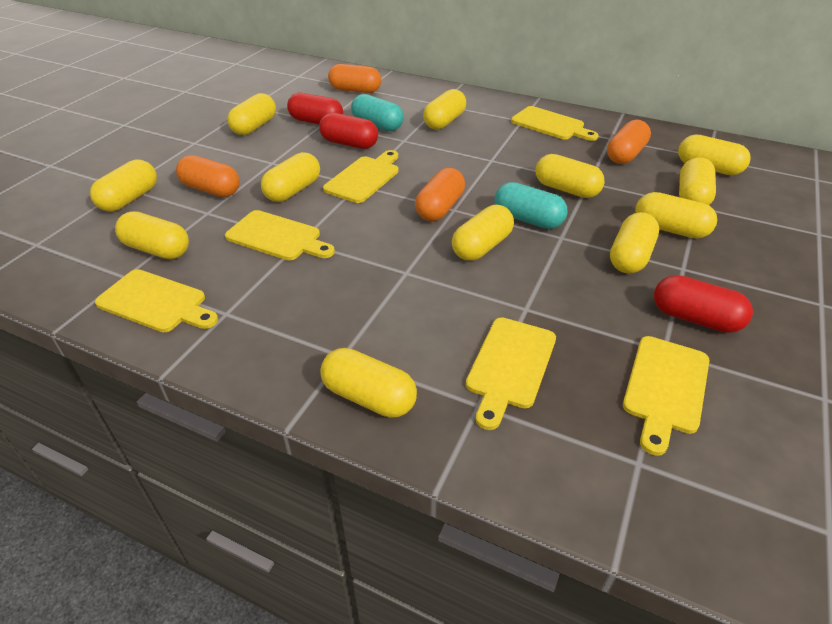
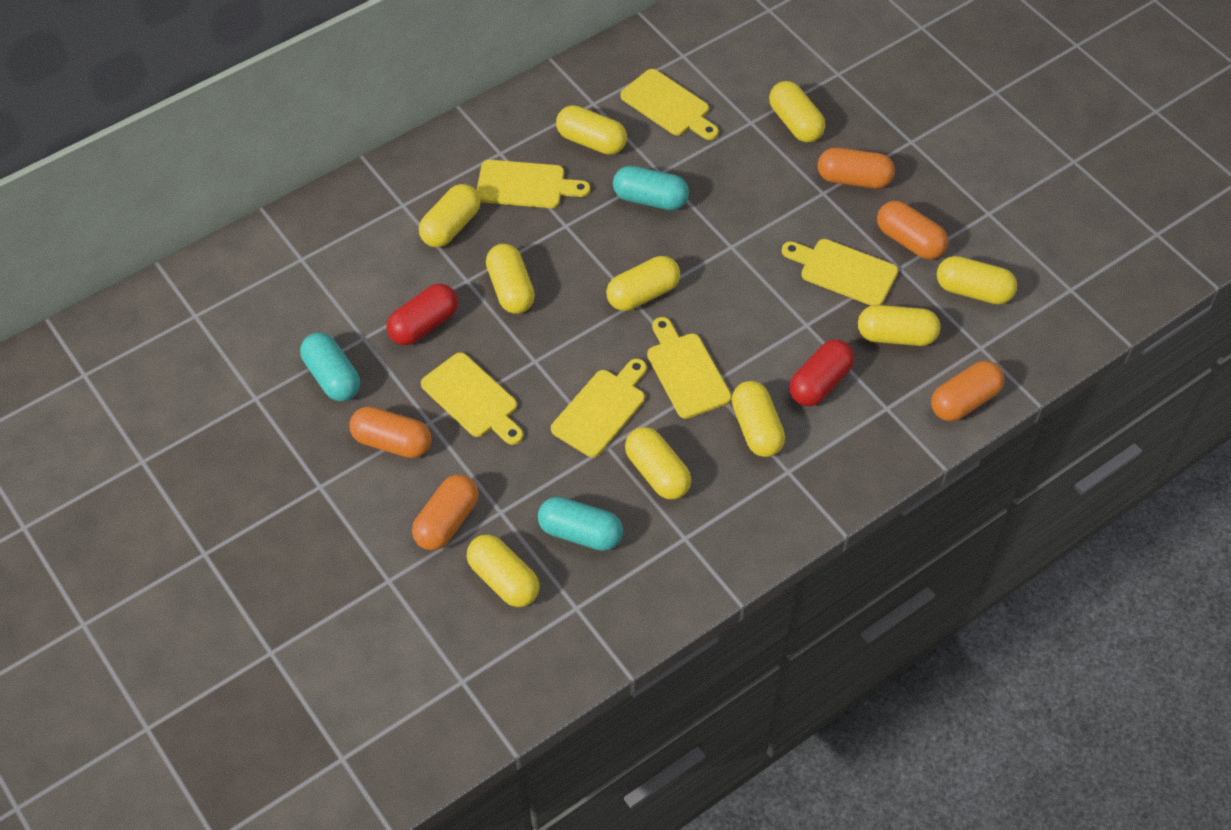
orange capsule: 4 -> 5
red capsule: 3 -> 2
turquoise capsule: 2 -> 3
yellow capsule: 12 -> 10

